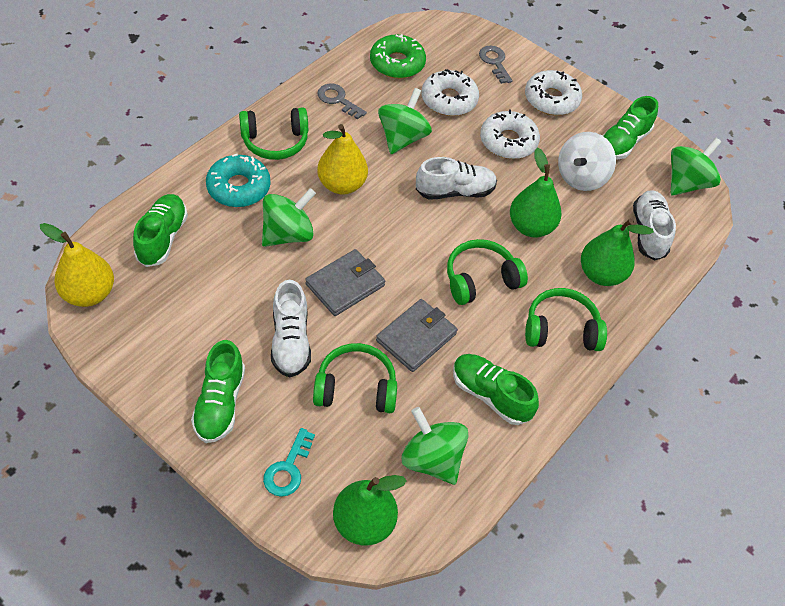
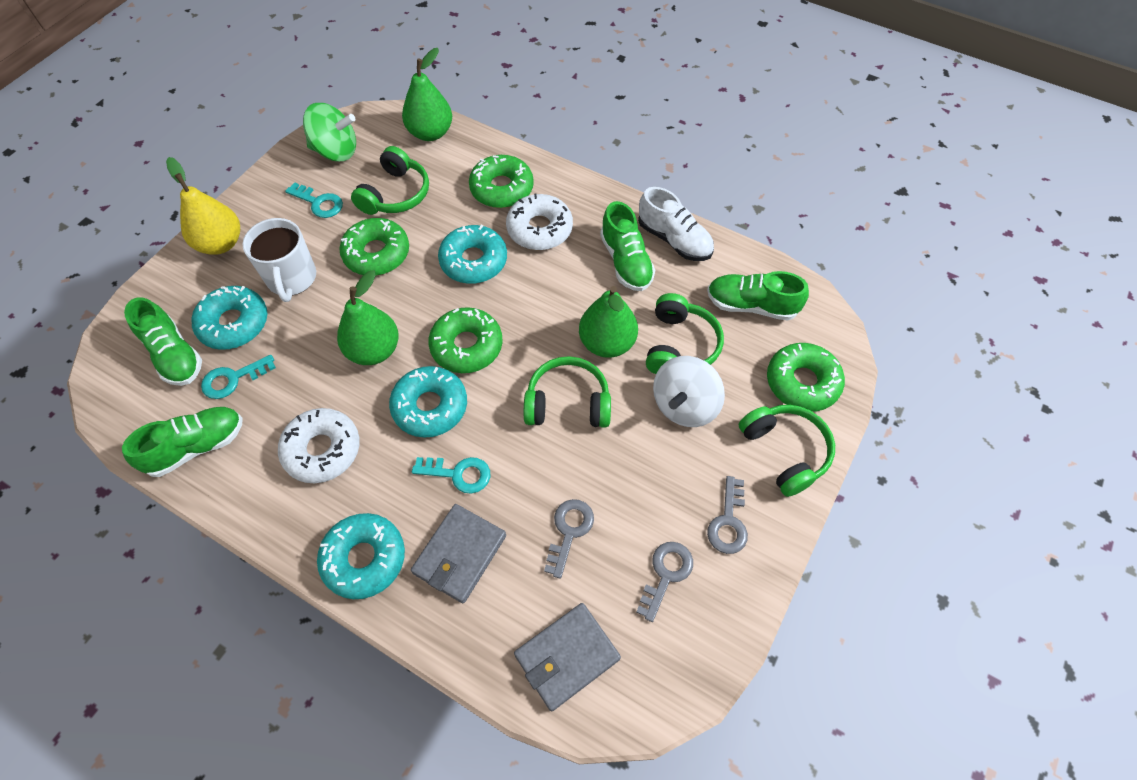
green donut: 1 -> 4
green spinning top: 4 -> 1
grey key: 2 -> 3
turquoise donut: 1 -> 4
turquoise key: 1 -> 3
white donut: 3 -> 2
white mug: 0 -> 1
white shoe: 3 -> 1
yellow pear: 2 -> 1

